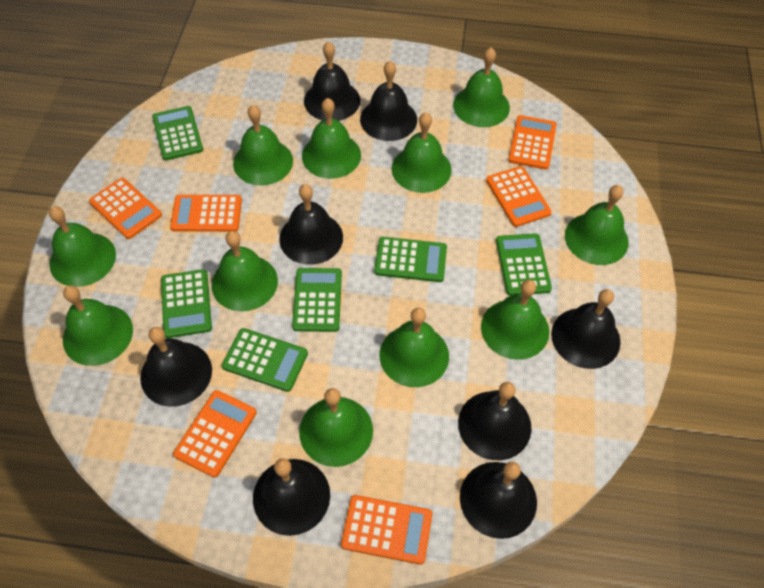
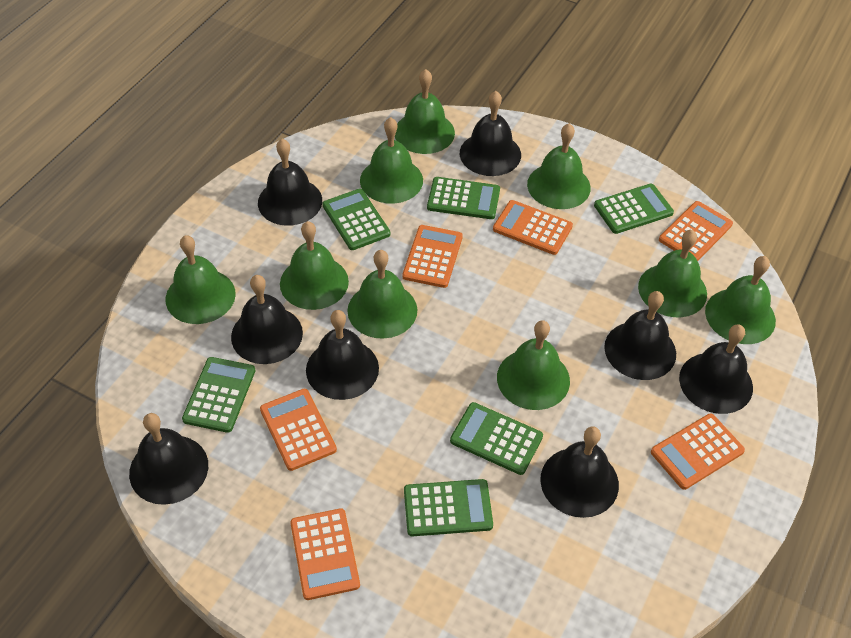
green bell: 11 -> 9

